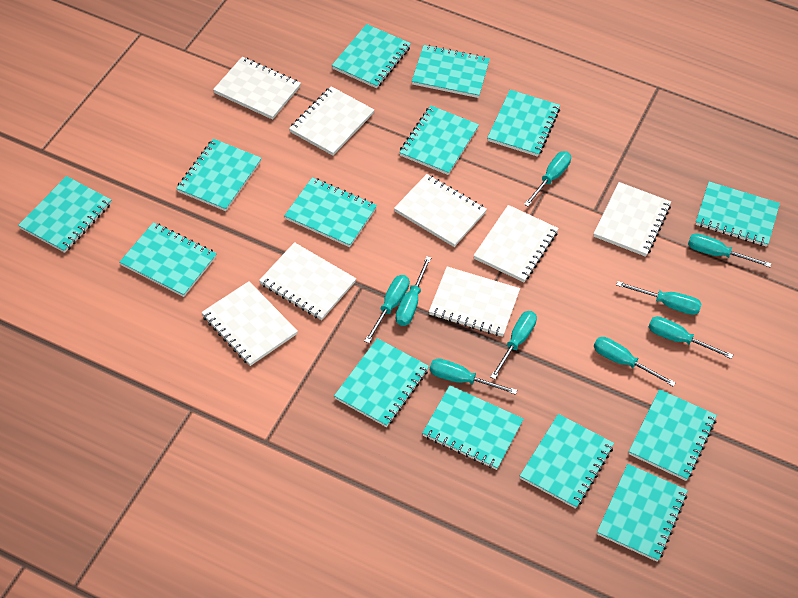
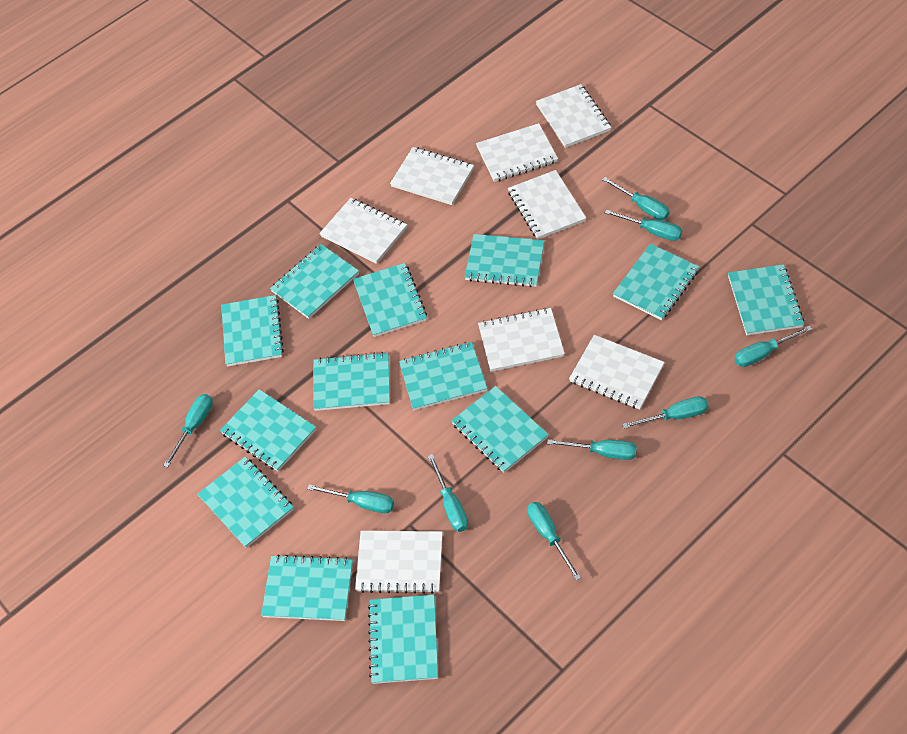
turquoise notebook: 14 -> 13

